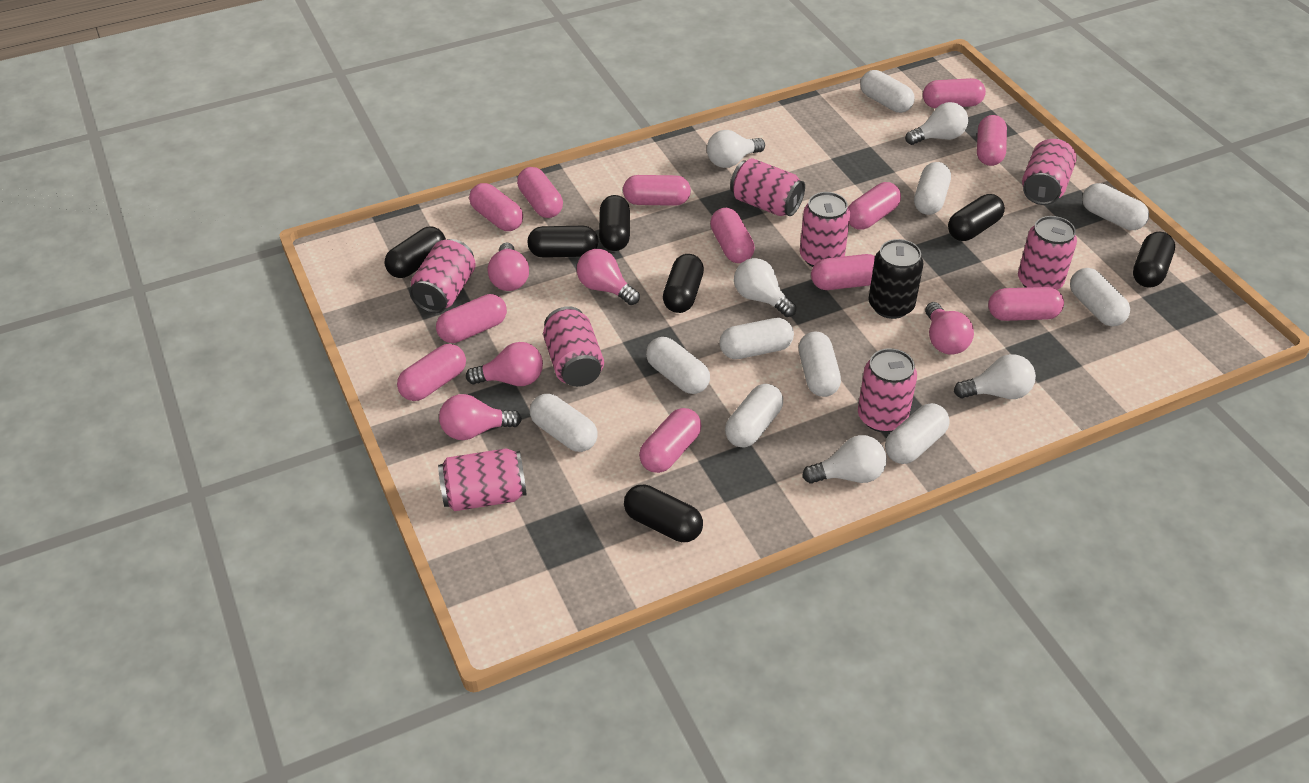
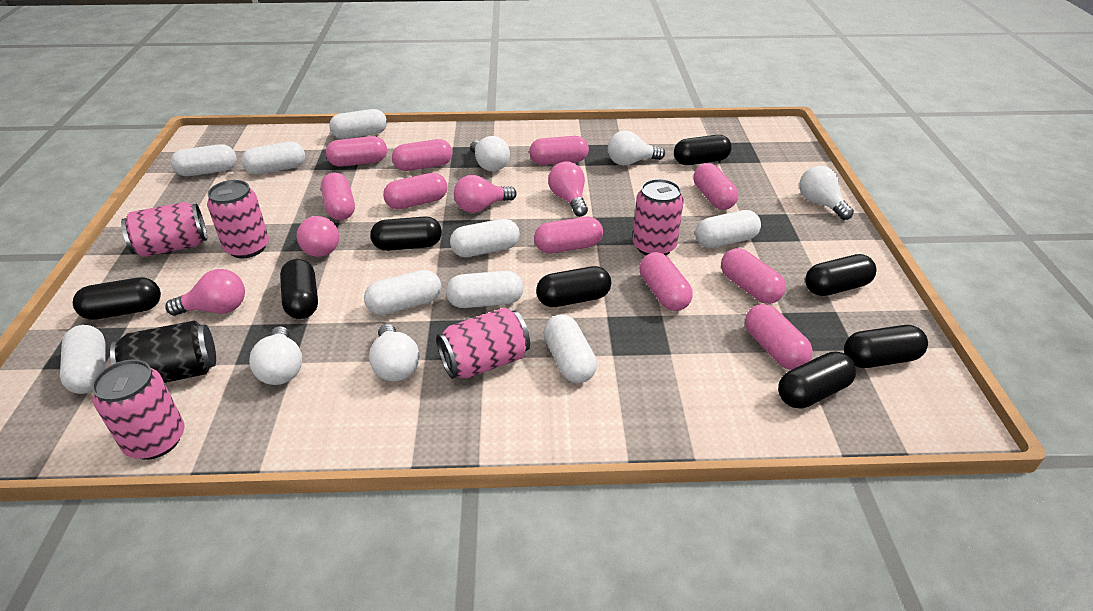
black capsule: 7 -> 8
pink can: 8 -> 5
pink capsule: 12 -> 10
pink light bulb: 5 -> 4
white capsule: 10 -> 9

